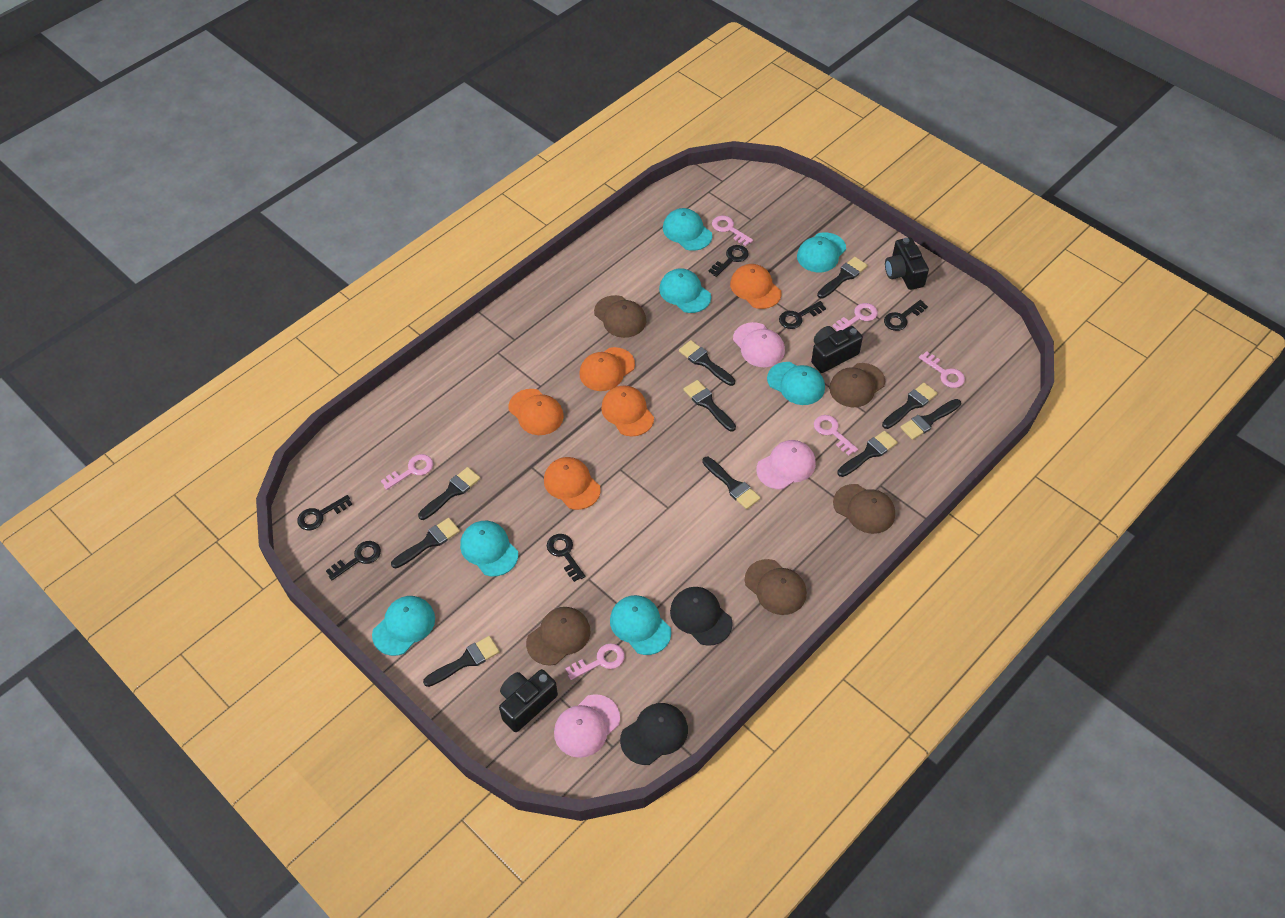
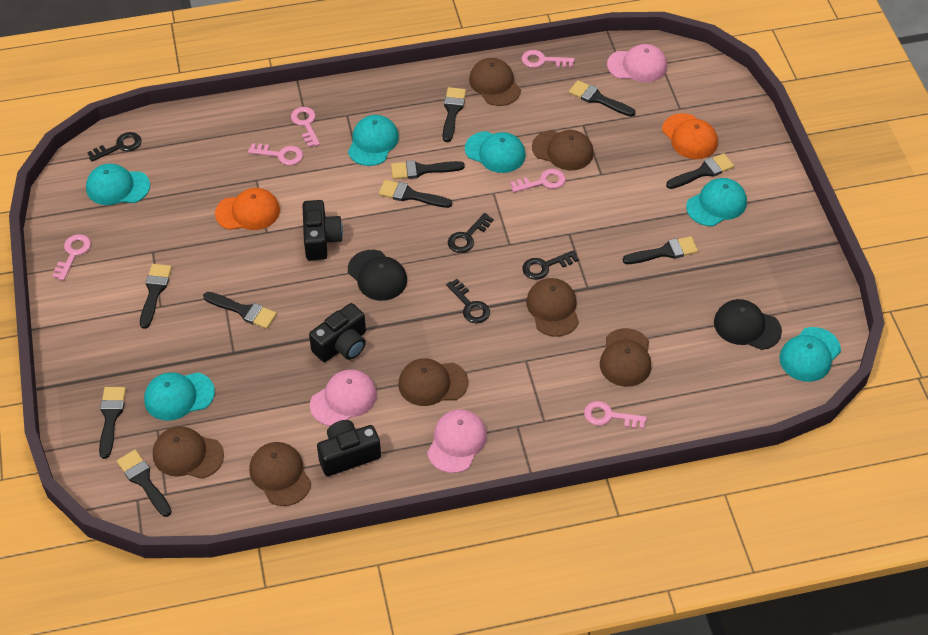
black key: 6 -> 4
brown cap: 5 -> 7
orange cap: 5 -> 2
turquoise cap: 7 -> 6

